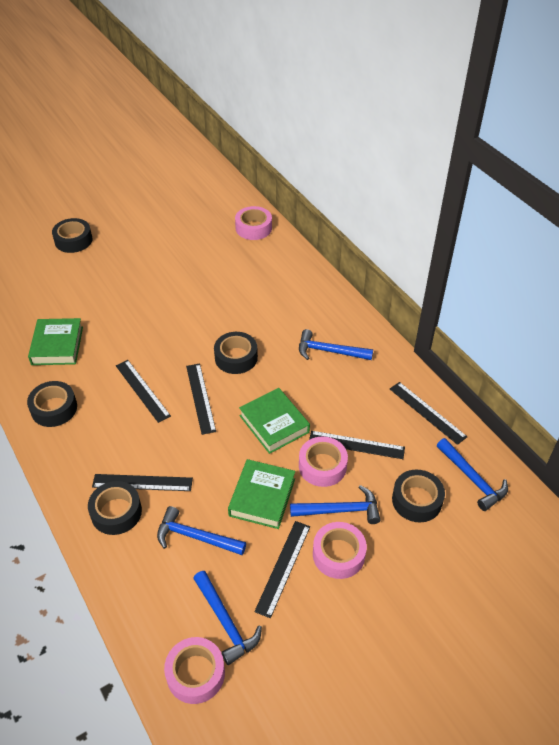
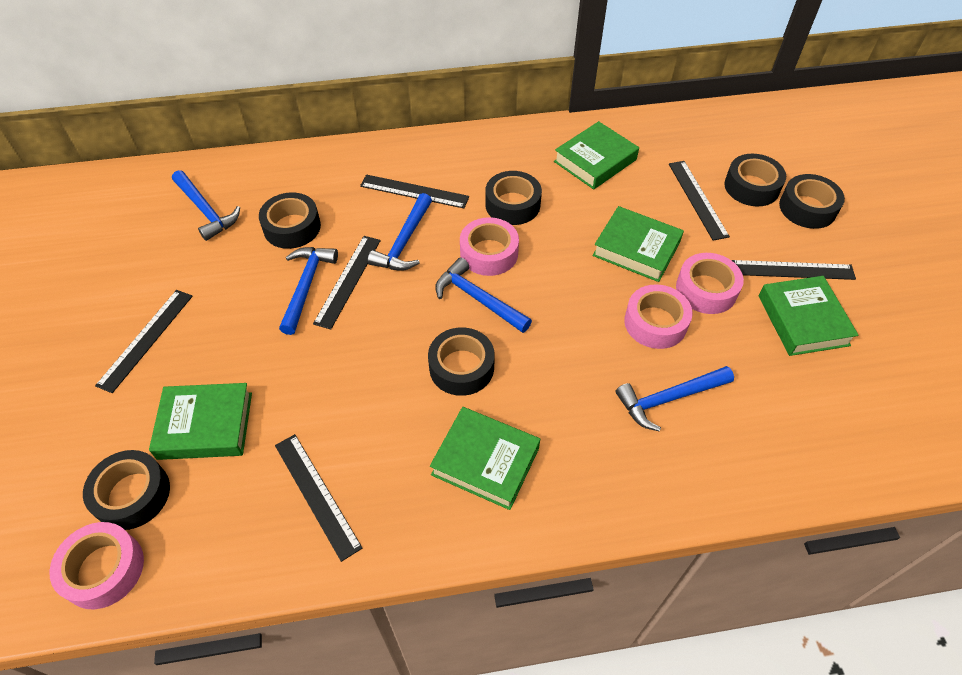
black tape: 5 -> 6
green book: 3 -> 5

